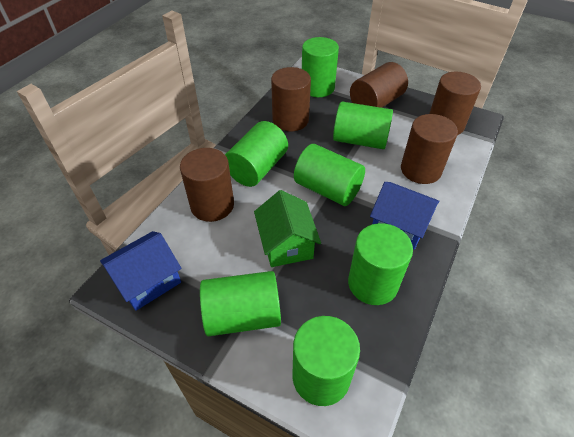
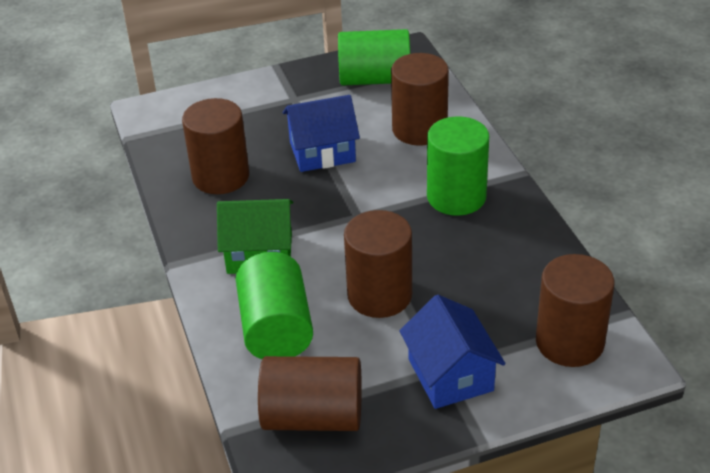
green cylinder: 7 -> 3

